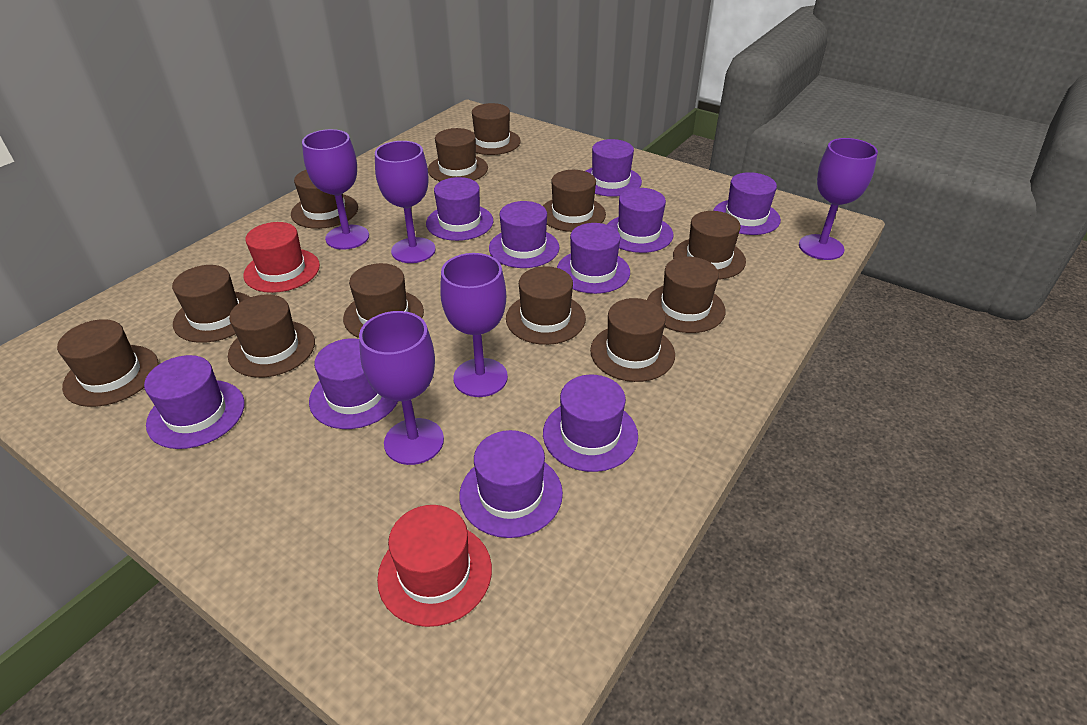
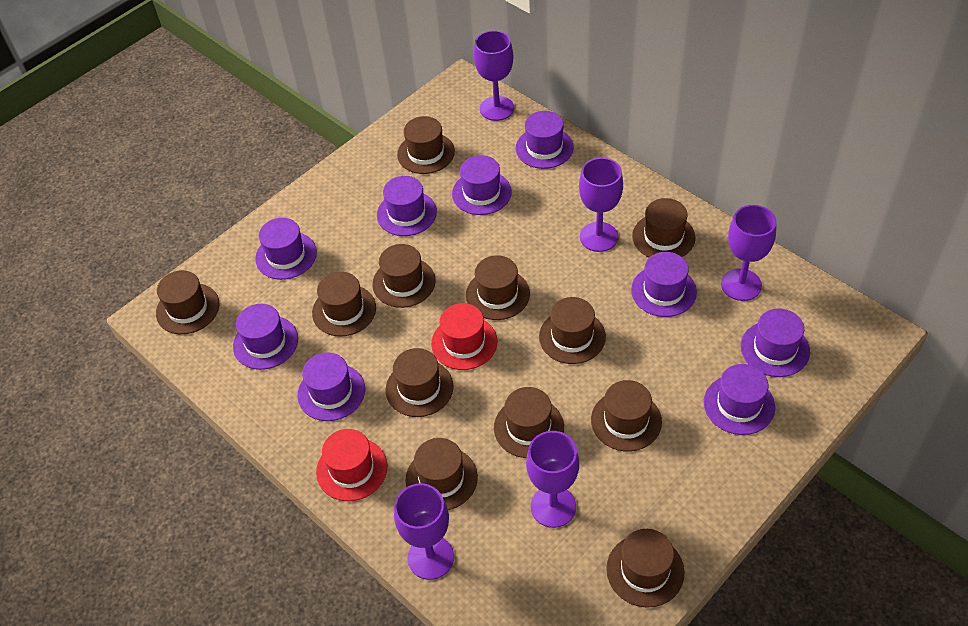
purple hat: 10 -> 9

